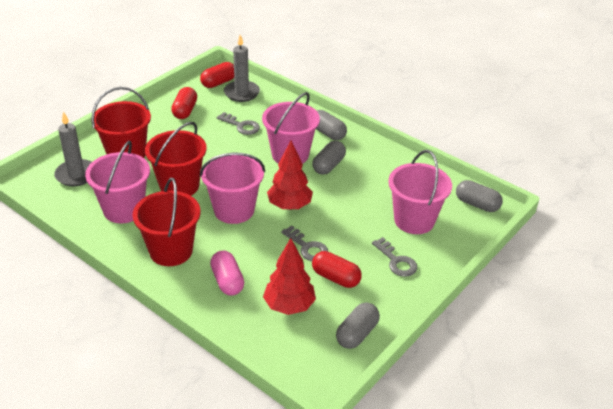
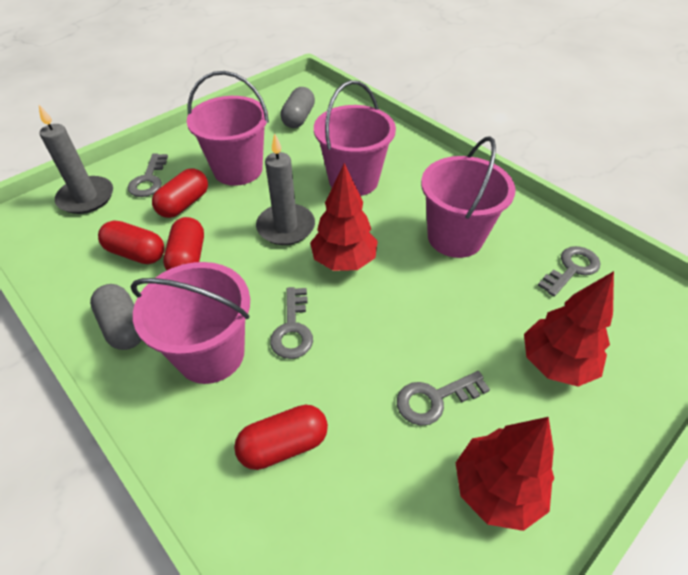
grey capsule: 4 -> 2
grey key: 3 -> 4
pink capsule: 1 -> 0
red bucket: 3 -> 0
red capsule: 3 -> 4
red tree: 2 -> 3

